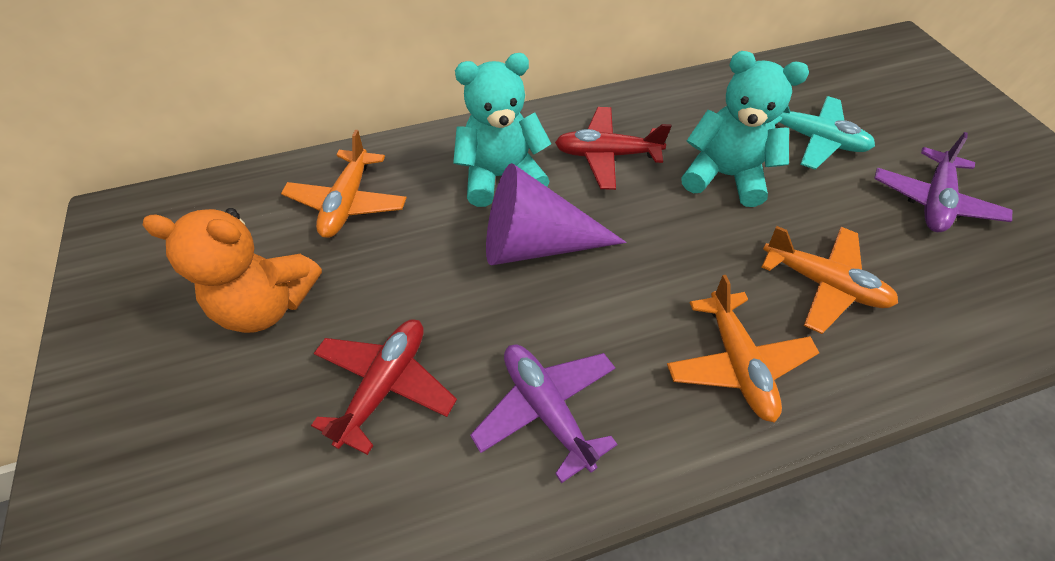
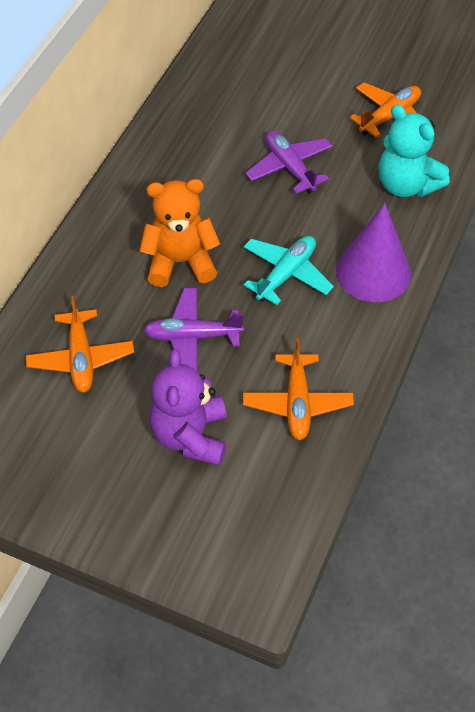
purple teddy bear: 0 -> 1
red plane: 2 -> 0
turquoise teddy bear: 2 -> 1

